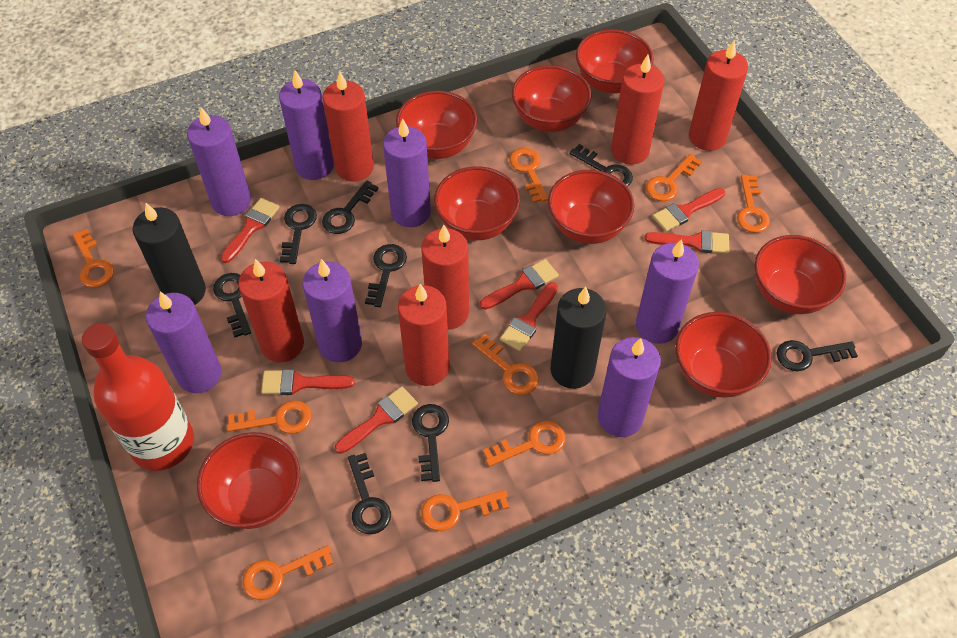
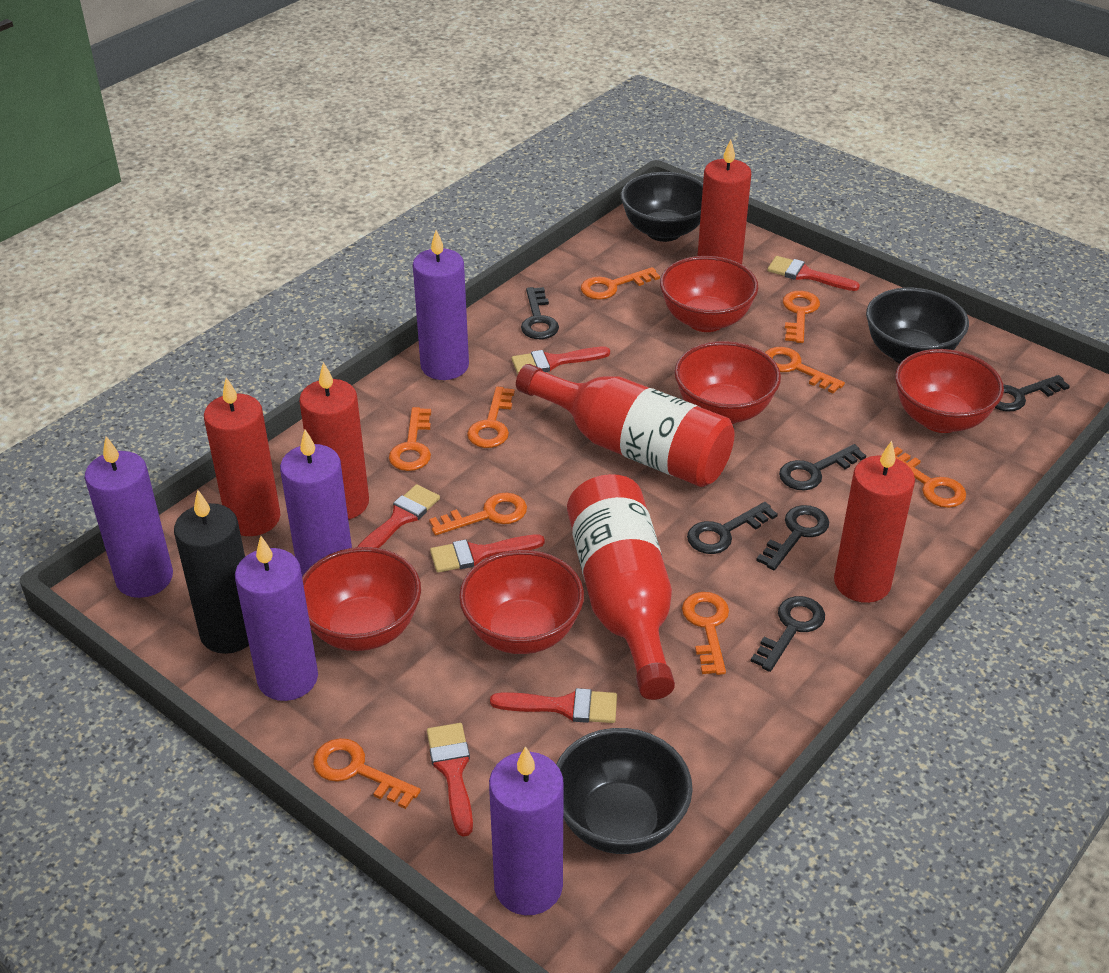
black bowl: 0 -> 3
black candle: 2 -> 1
black key: 8 -> 6
purple candle: 7 -> 5
red bottle: 1 -> 2
red bowl: 8 -> 5
red brush: 7 -> 6
red candle: 6 -> 4

